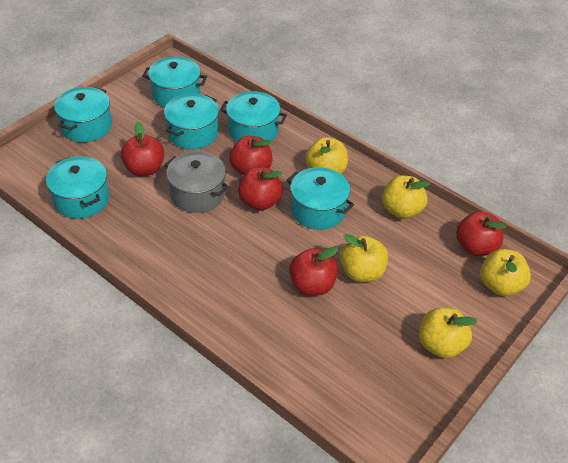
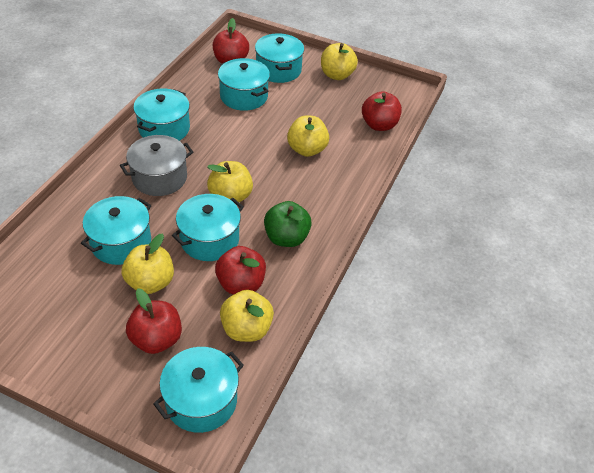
green apple: 0 -> 1
red apple: 5 -> 4

